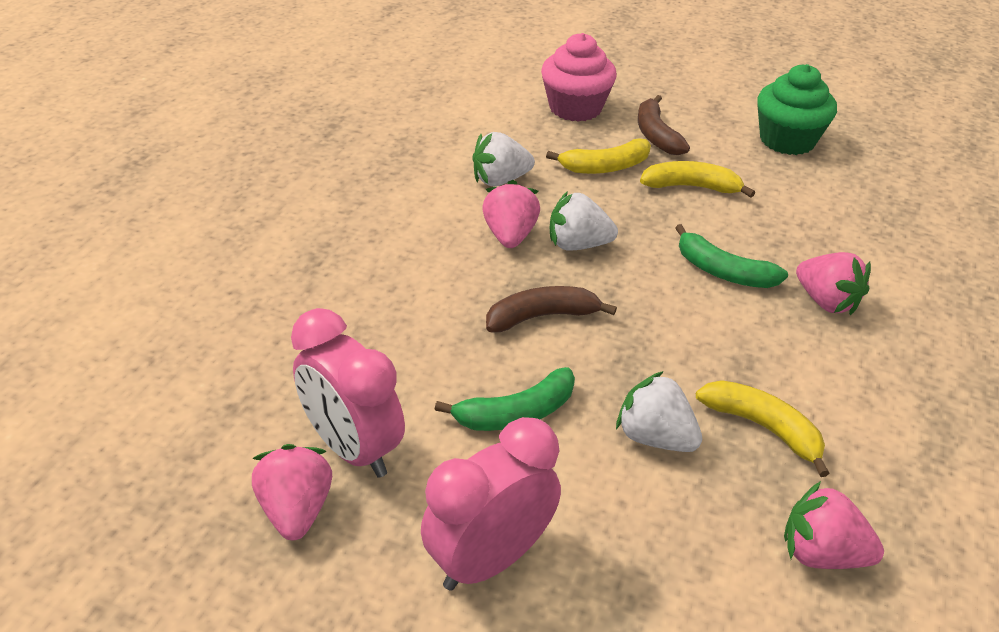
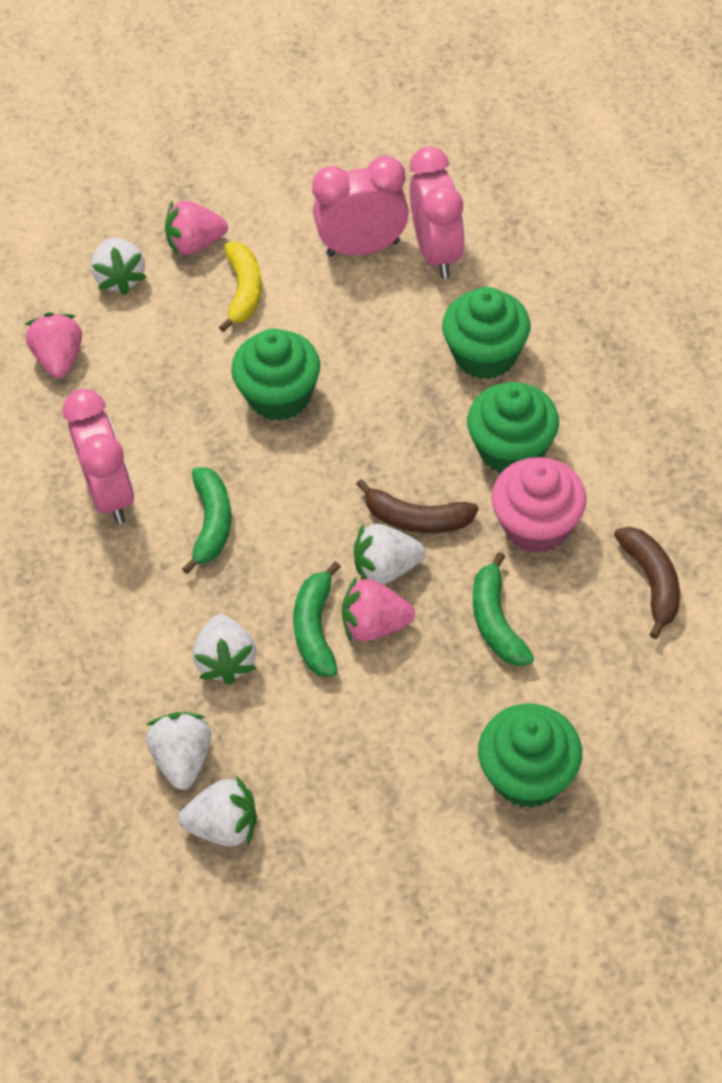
green banana: 2 -> 3
green cupcake: 1 -> 4
pink clock: 2 -> 3
pink strawberry: 4 -> 3
white strawberry: 3 -> 5
yellow banana: 3 -> 1

